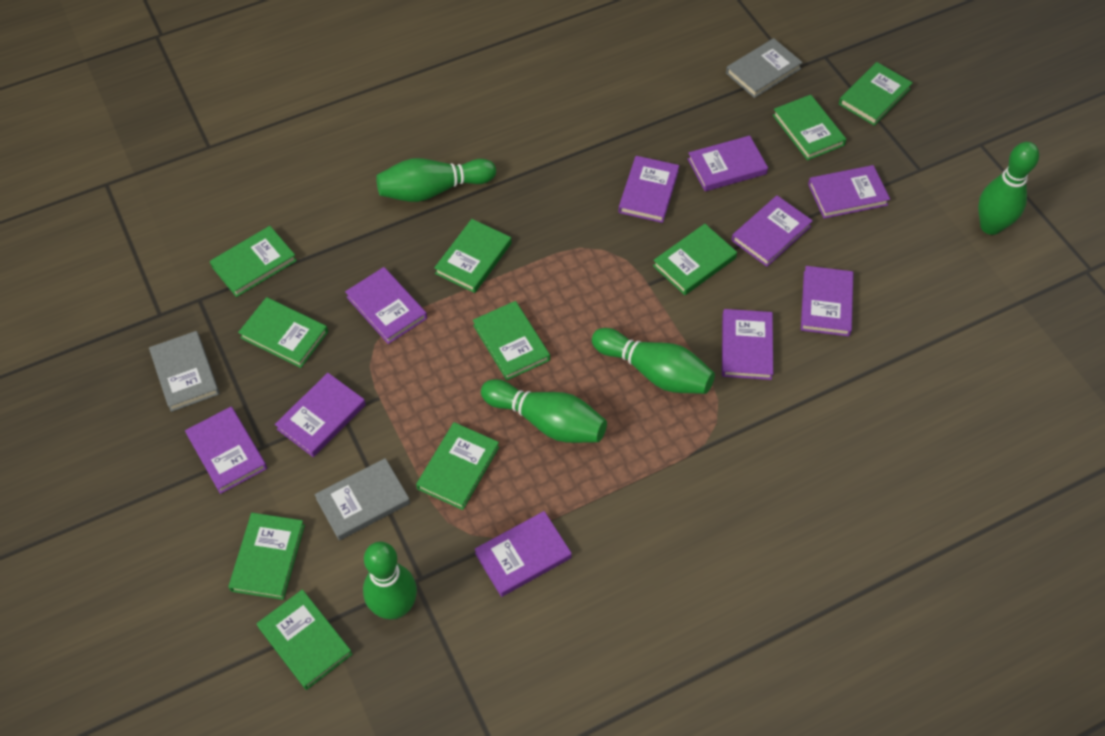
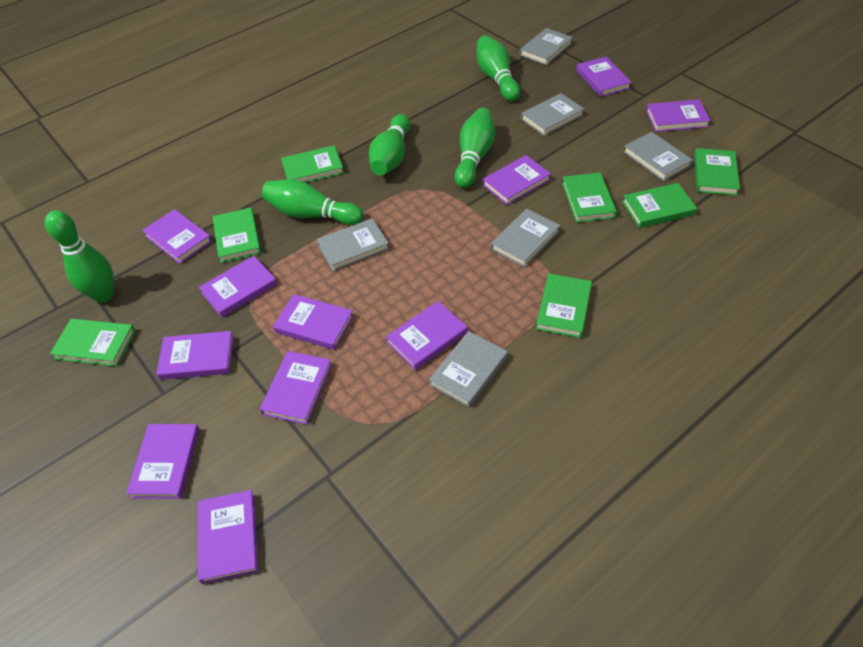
green book: 10 -> 7
grey book: 3 -> 6
purple book: 10 -> 11

